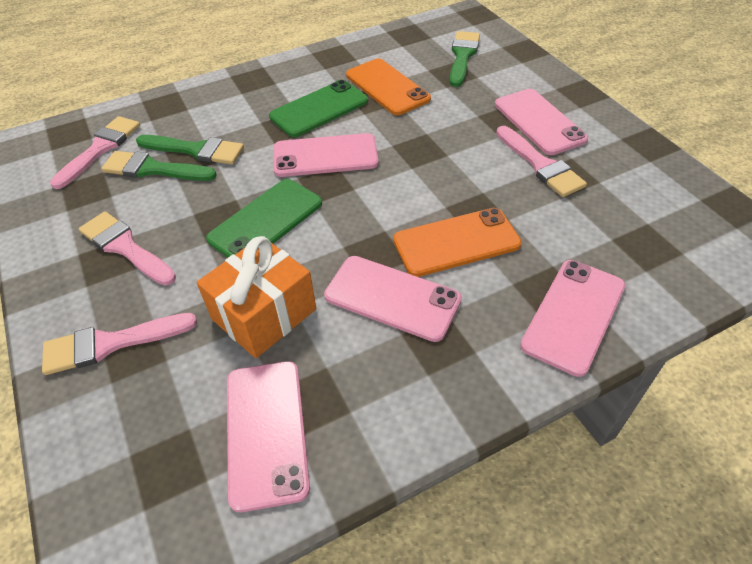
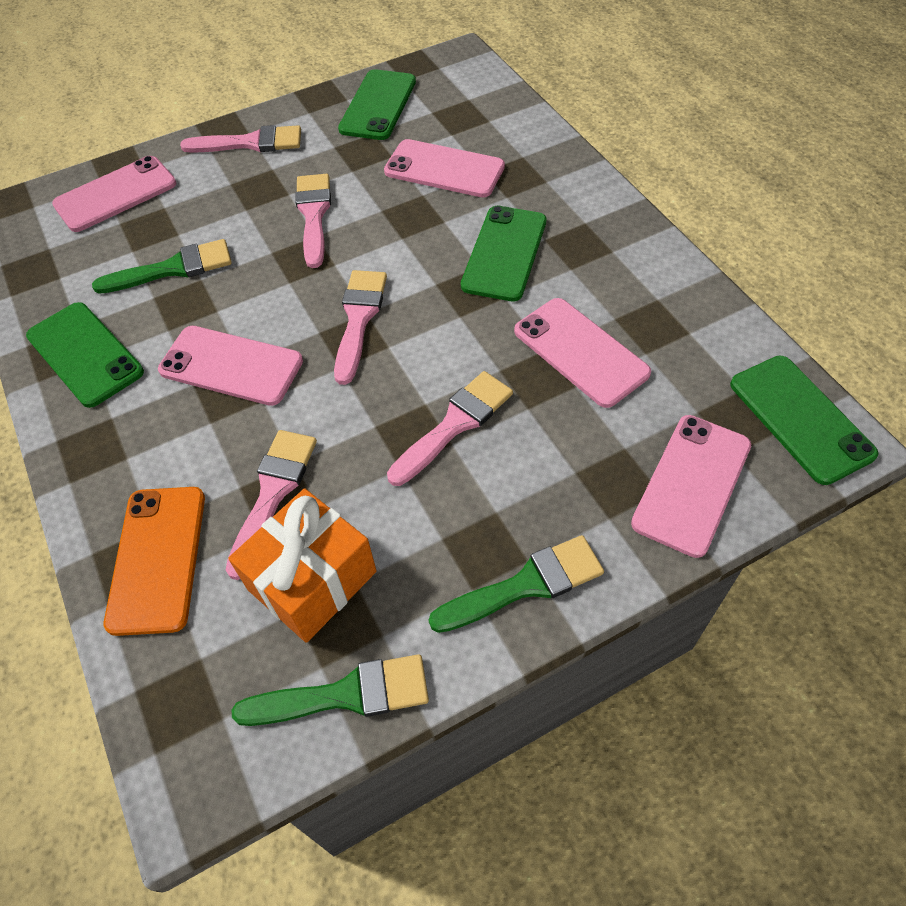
green phone: 2 -> 4
orange phone: 2 -> 1
pink brush: 4 -> 5

